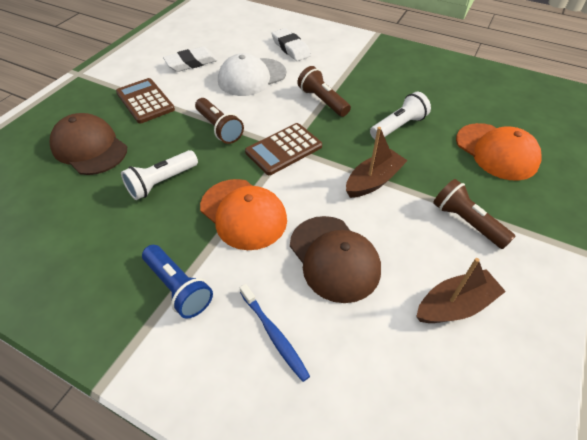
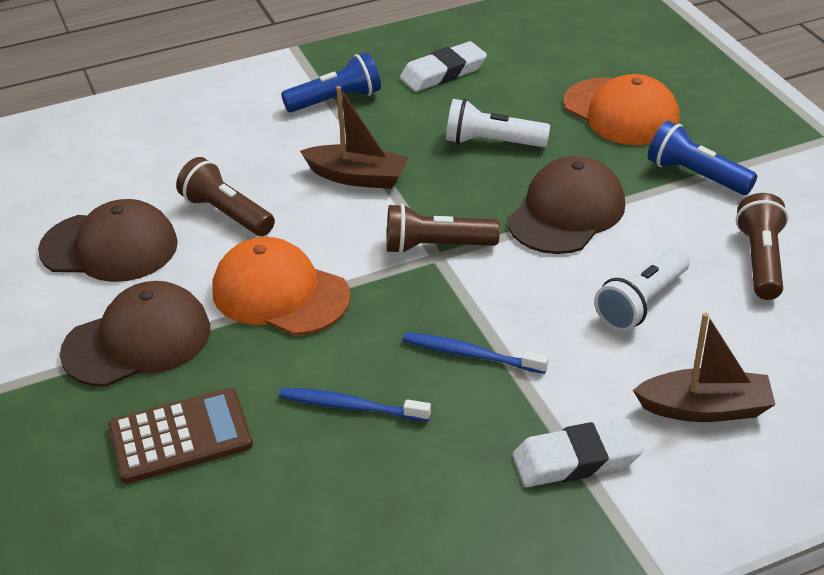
blue flashlight: 1 -> 2
blue toothbrush: 1 -> 2
brown calculator: 2 -> 1
brown cap: 2 -> 3
white cap: 1 -> 0

